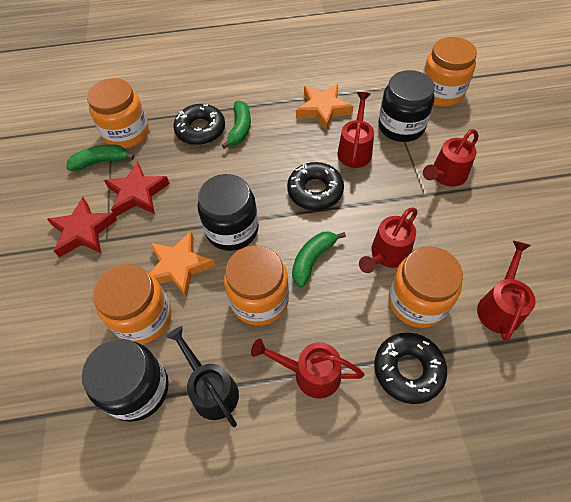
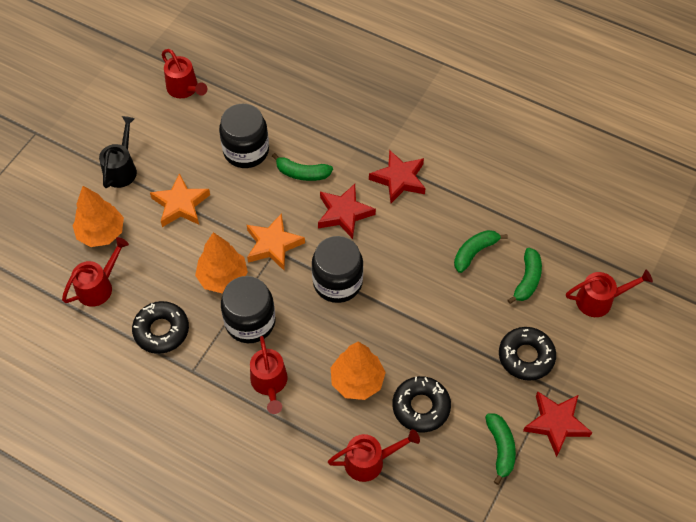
green banana: 3 -> 4
orange jar: 5 -> 0
orange tree: 0 -> 3
red star: 2 -> 3

